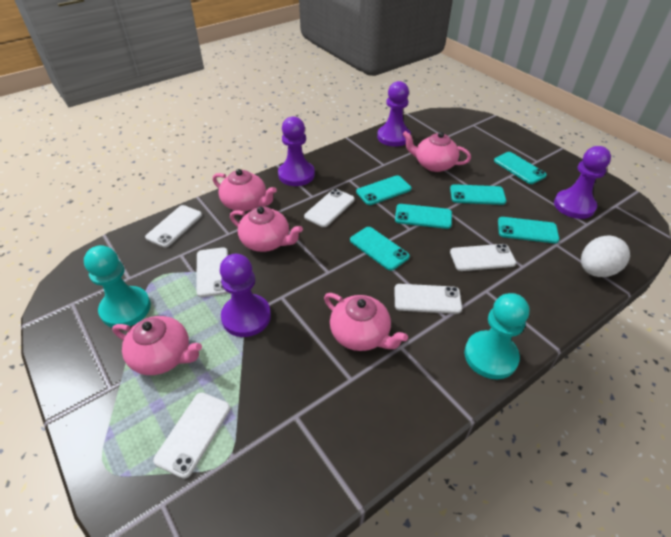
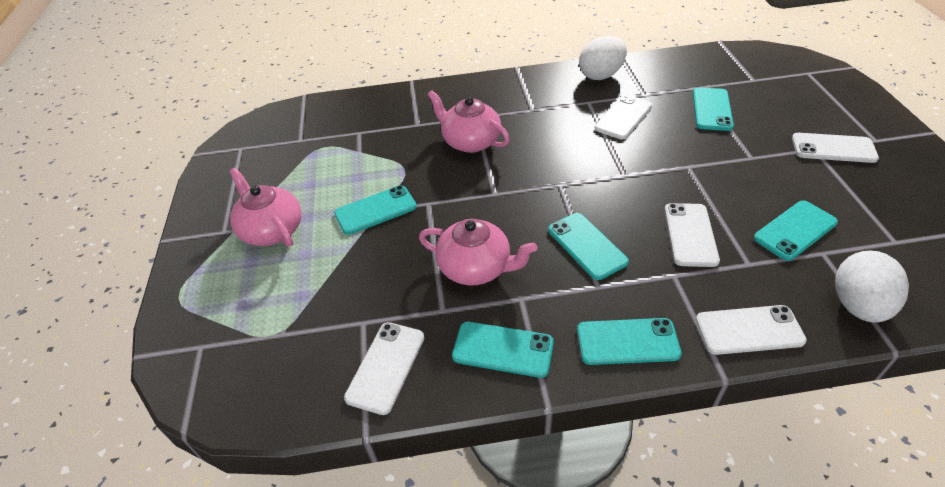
pink teapot: 5 -> 3
purple pawn: 4 -> 0
turquoise pawn: 2 -> 0
white egg: 1 -> 2
white phone: 6 -> 5

